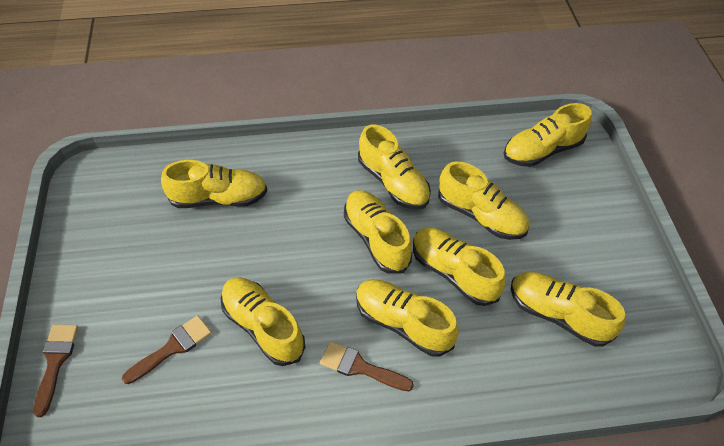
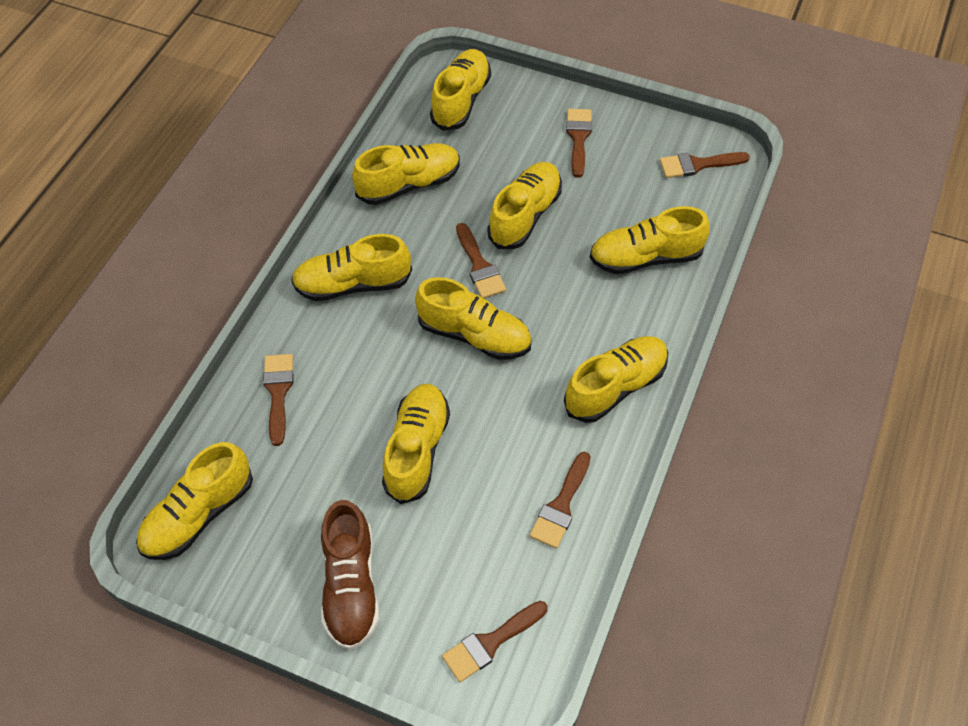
brown brush: 3 -> 6
brown shoe: 0 -> 1

